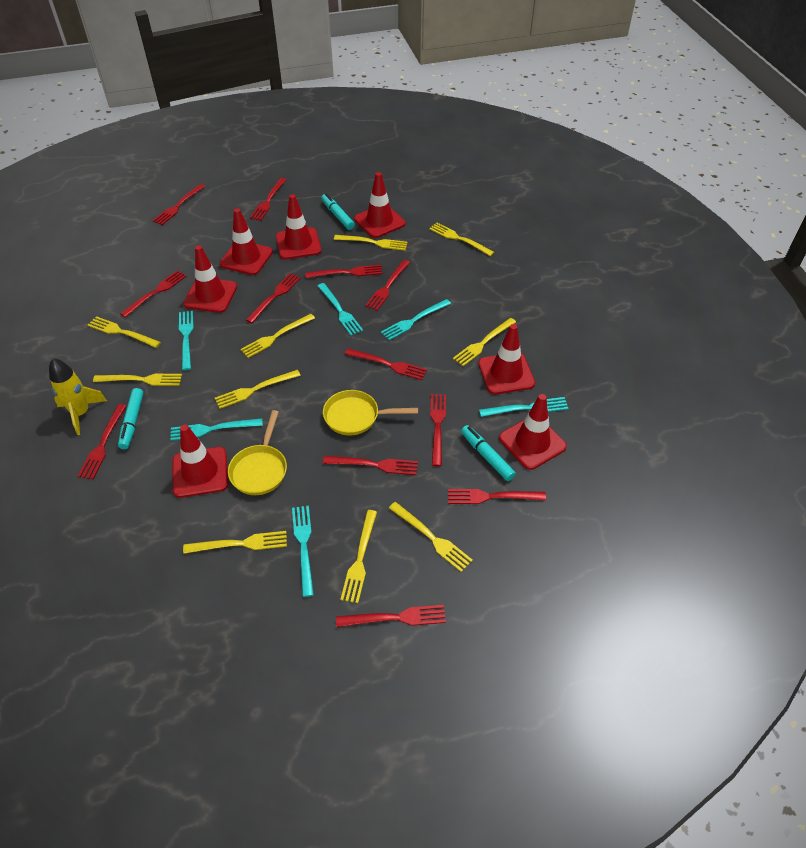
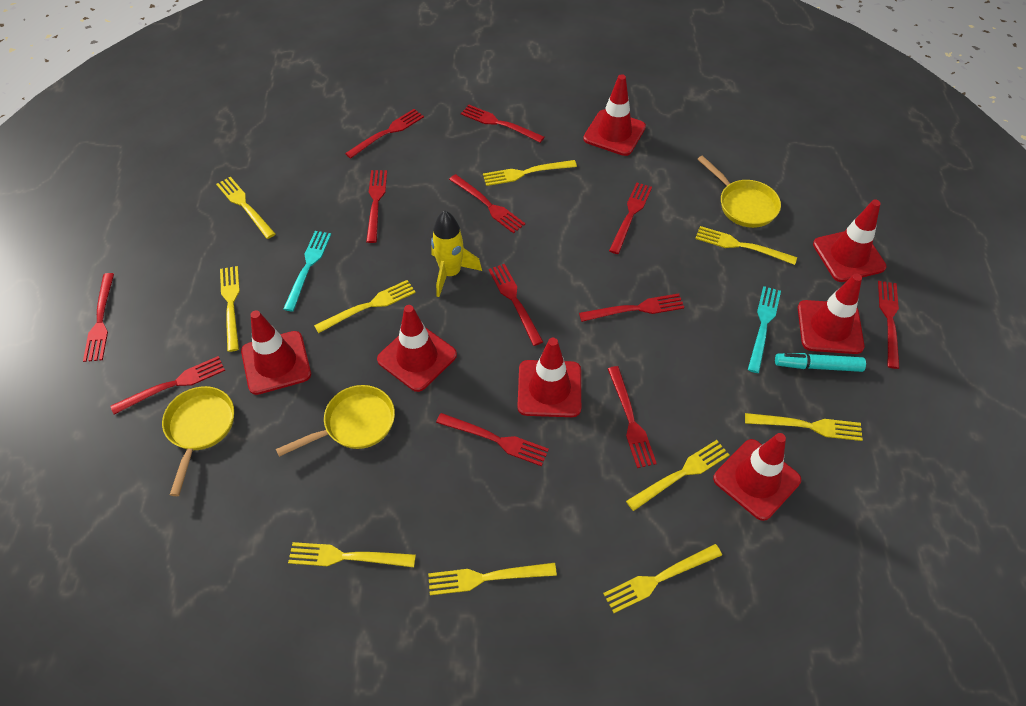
turquoise fork: 6 -> 2
turquoise marker: 3 -> 1
yellow pan: 2 -> 3

